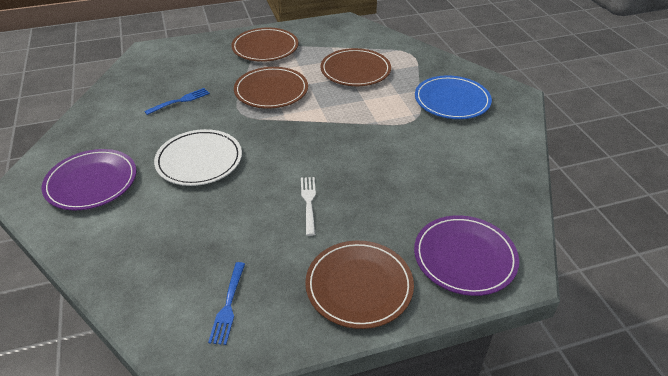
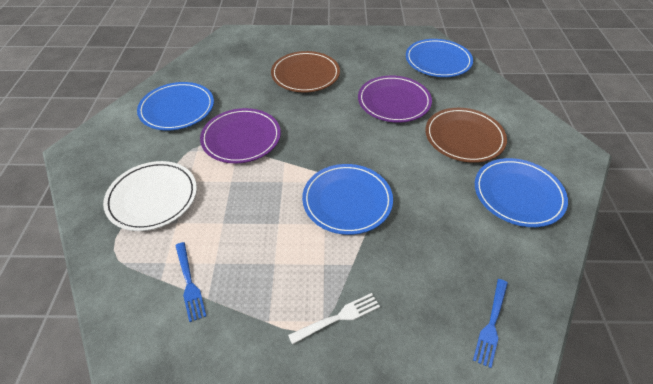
blue plate: 1 -> 4
brown plate: 4 -> 2

